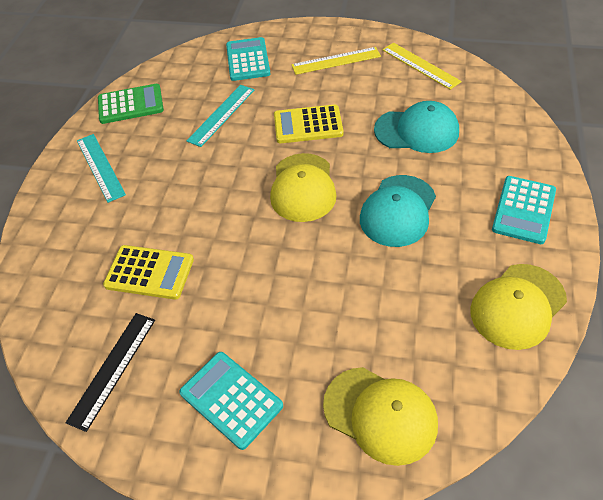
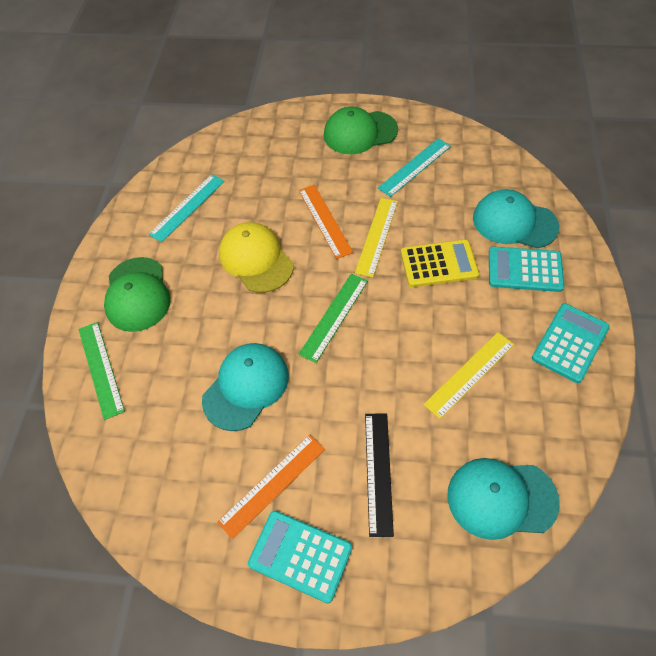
green calculator: 1 -> 0
green cap: 0 -> 2
green ruler: 0 -> 2
orange ruler: 0 -> 2
turquoise cap: 2 -> 3
yellow calculator: 2 -> 1
yellow cap: 3 -> 1

